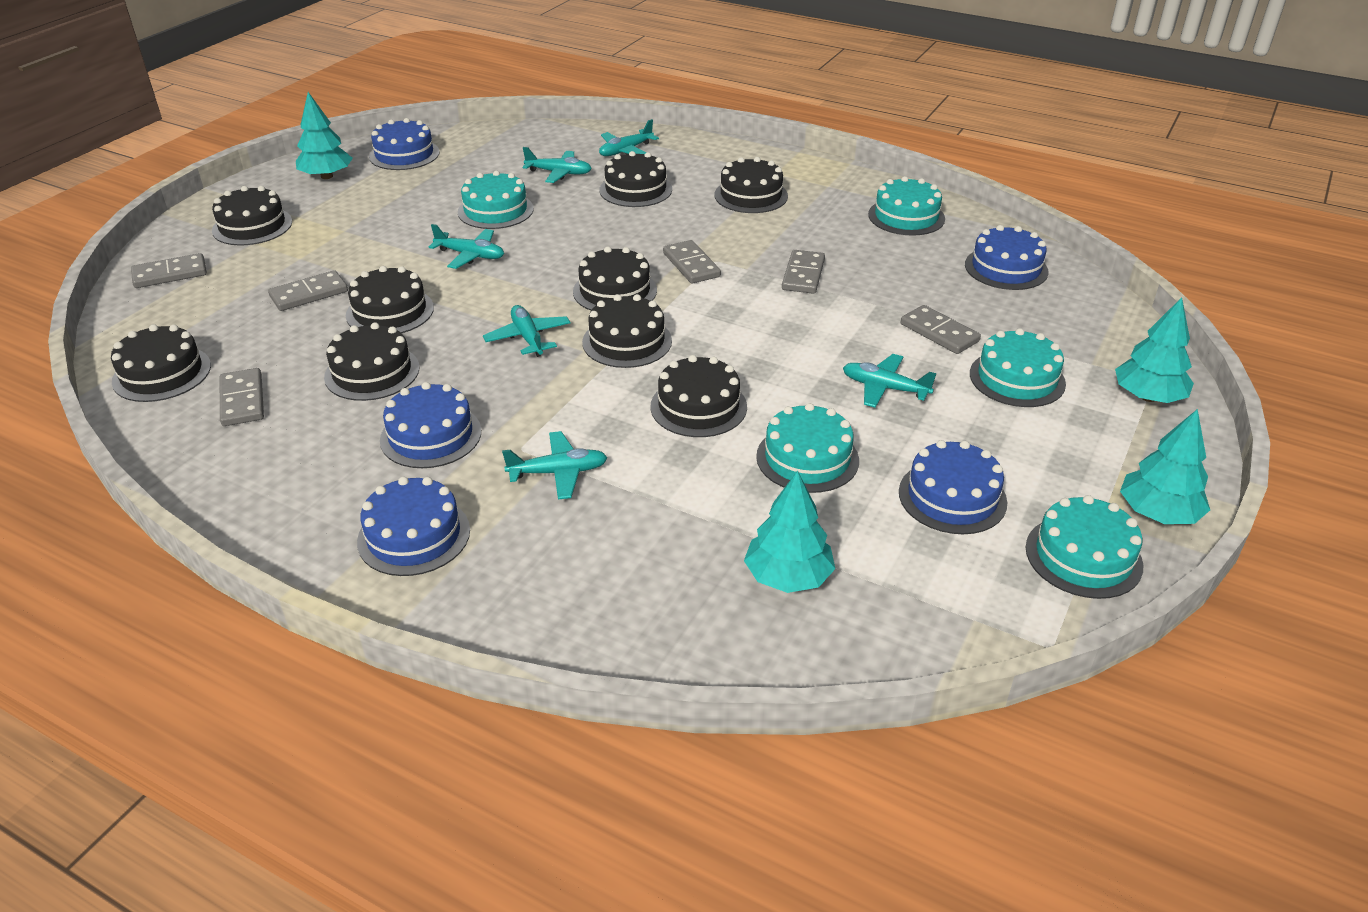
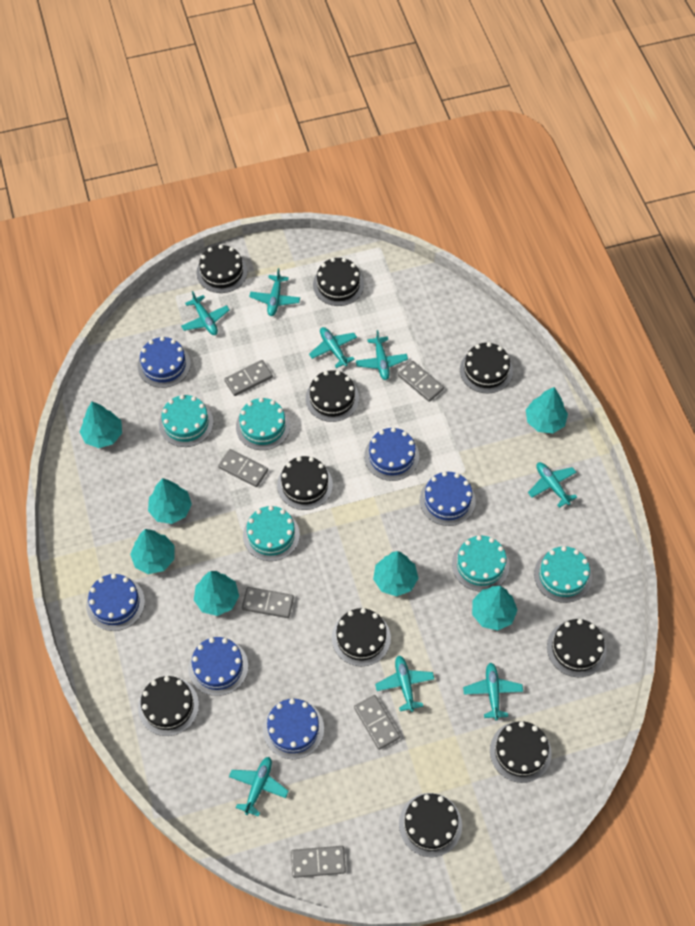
black cake: 9 -> 10
blue cake: 5 -> 6
turquoise plane: 6 -> 8
turquoise tree: 4 -> 7

